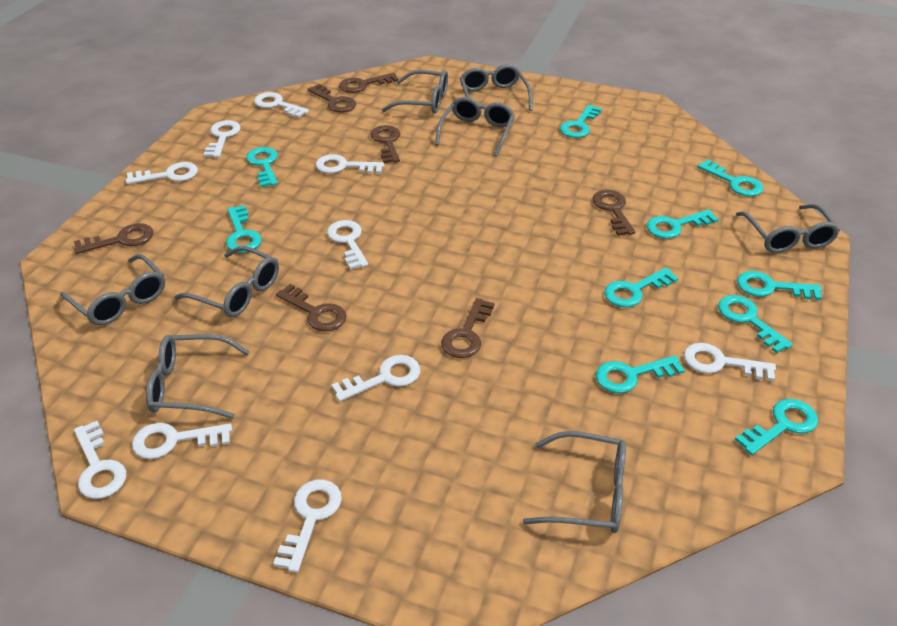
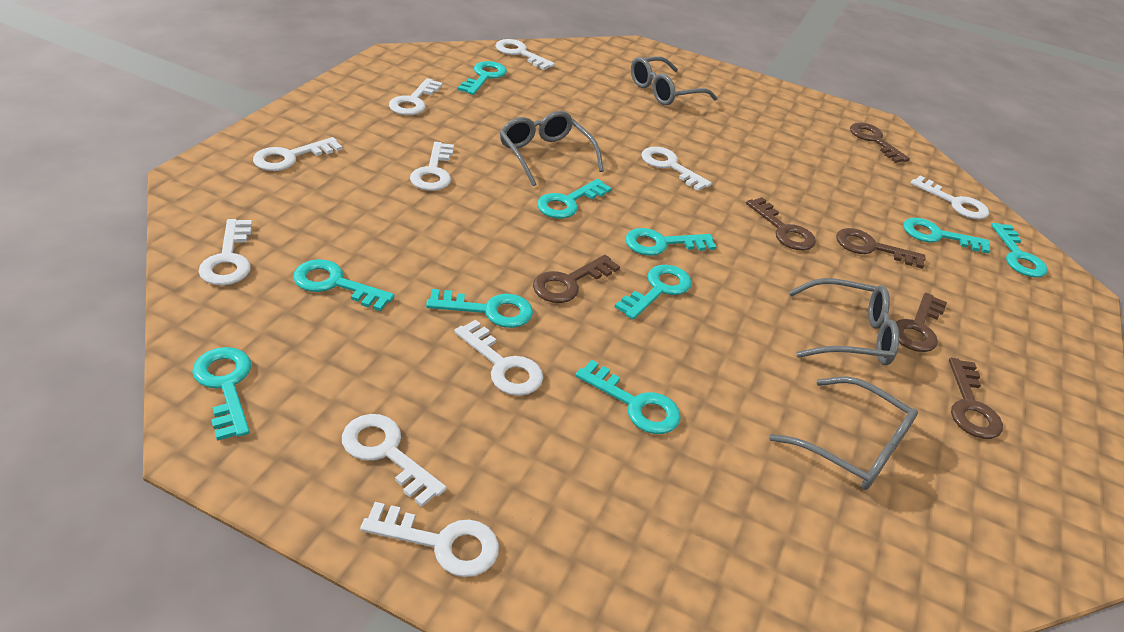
brown key: 7 -> 6
grey glasses: 8 -> 4

